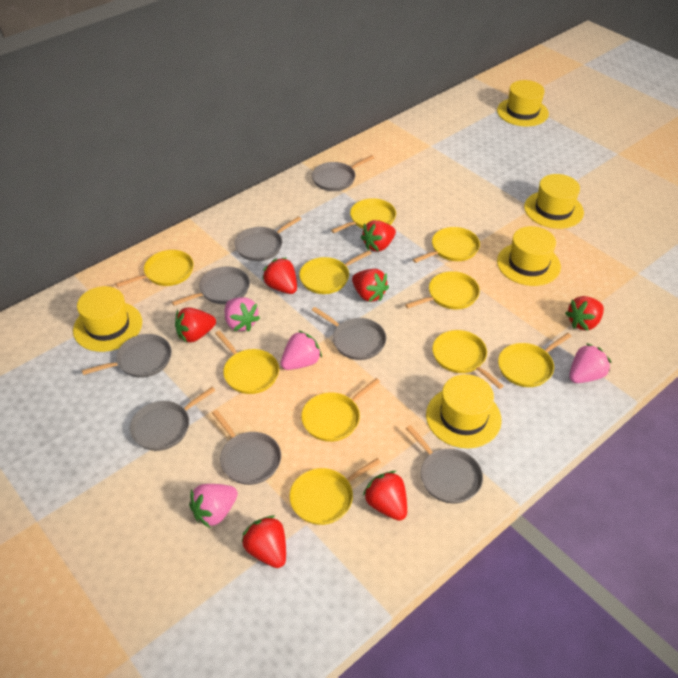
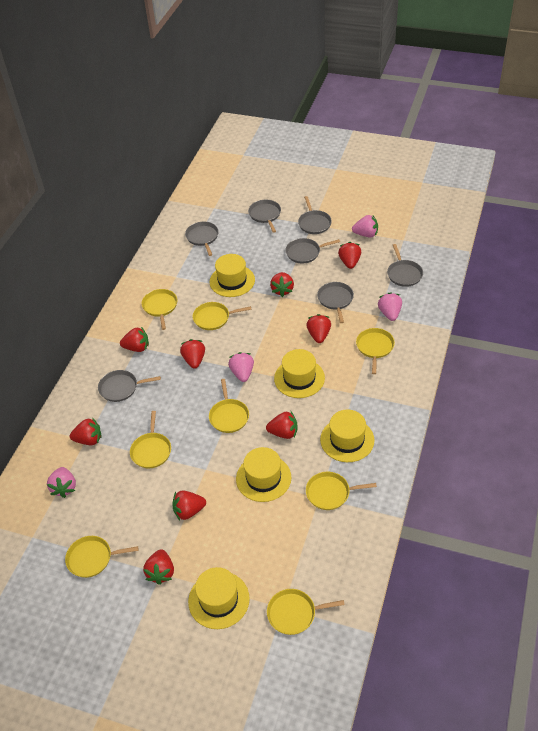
grey pan: 8 -> 7
red strawberry: 7 -> 9
yellow pan: 10 -> 8

